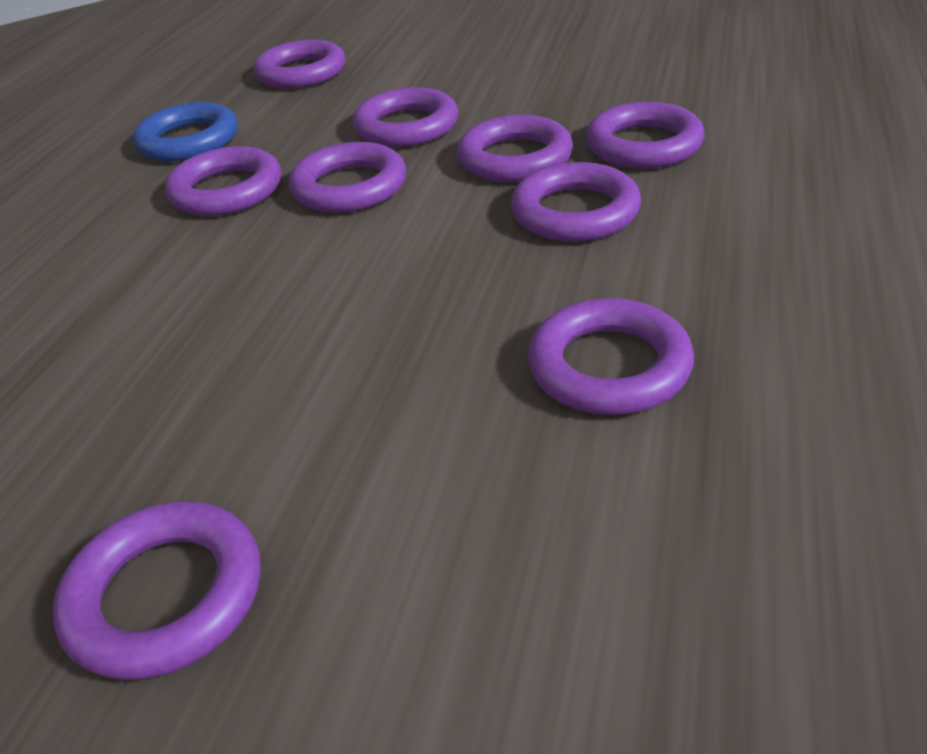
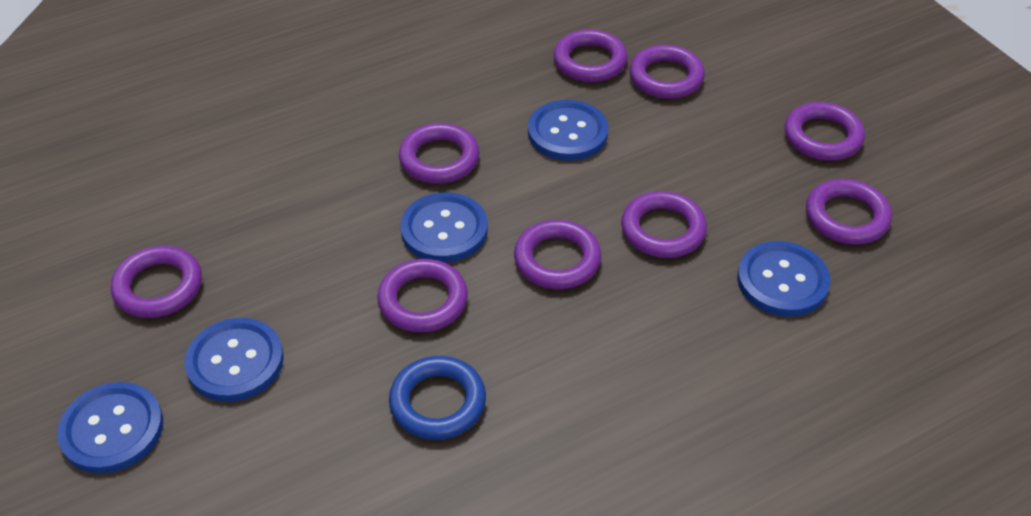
blue button: 0 -> 5

